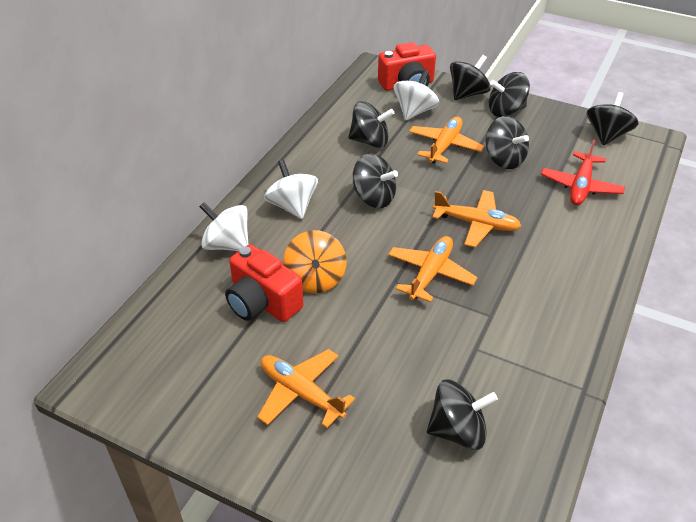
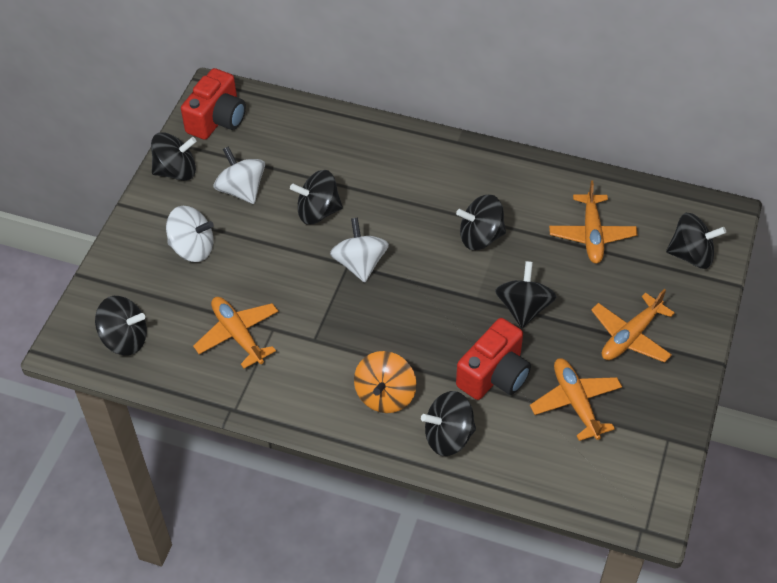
red plane: 1 -> 0

